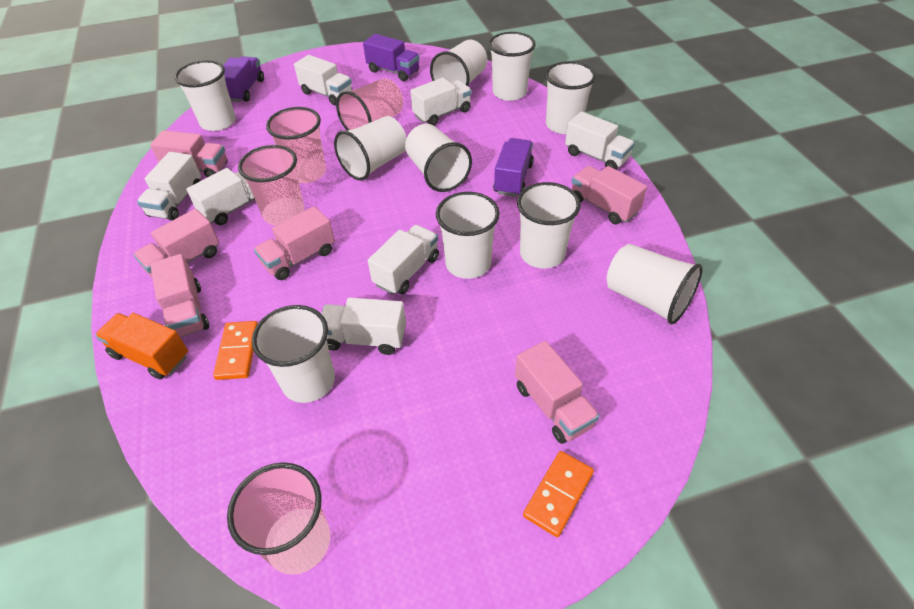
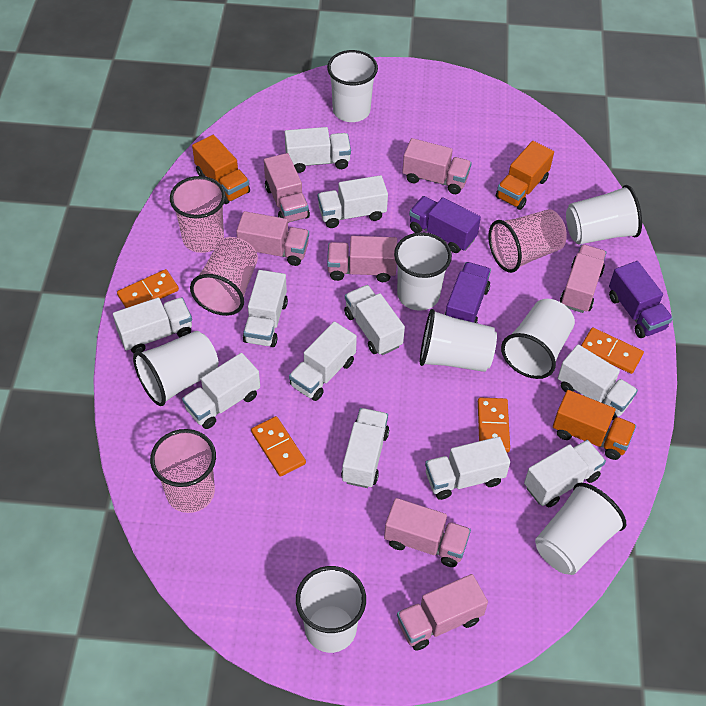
orange domino: 2 -> 4
orange truck: 1 -> 3
pink truck: 6 -> 7
white cup: 10 -> 8
white truck: 7 -> 11

